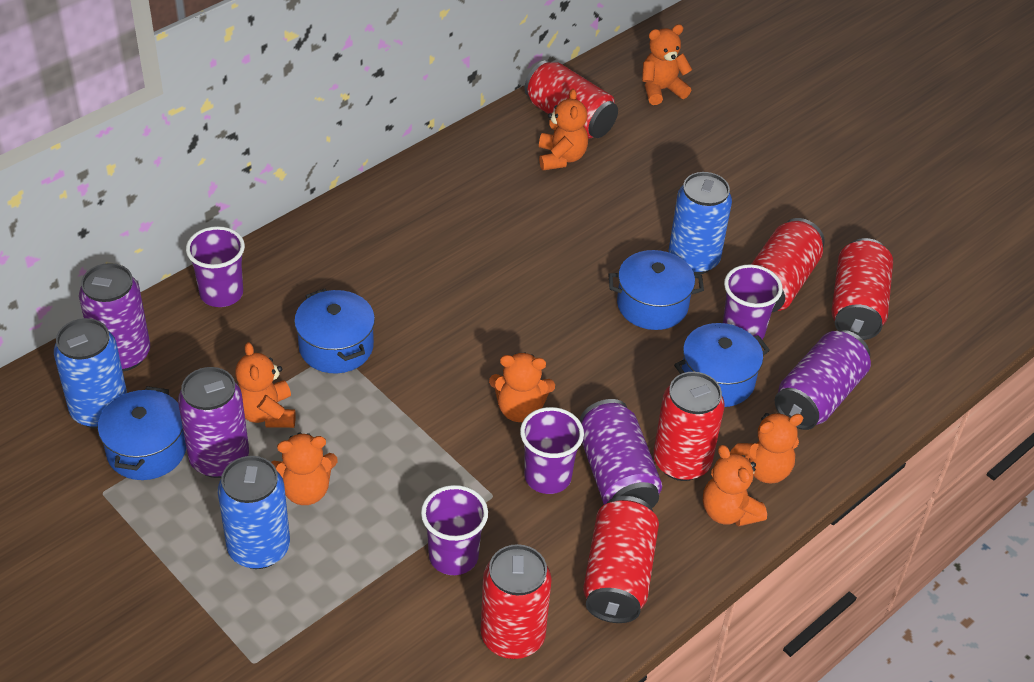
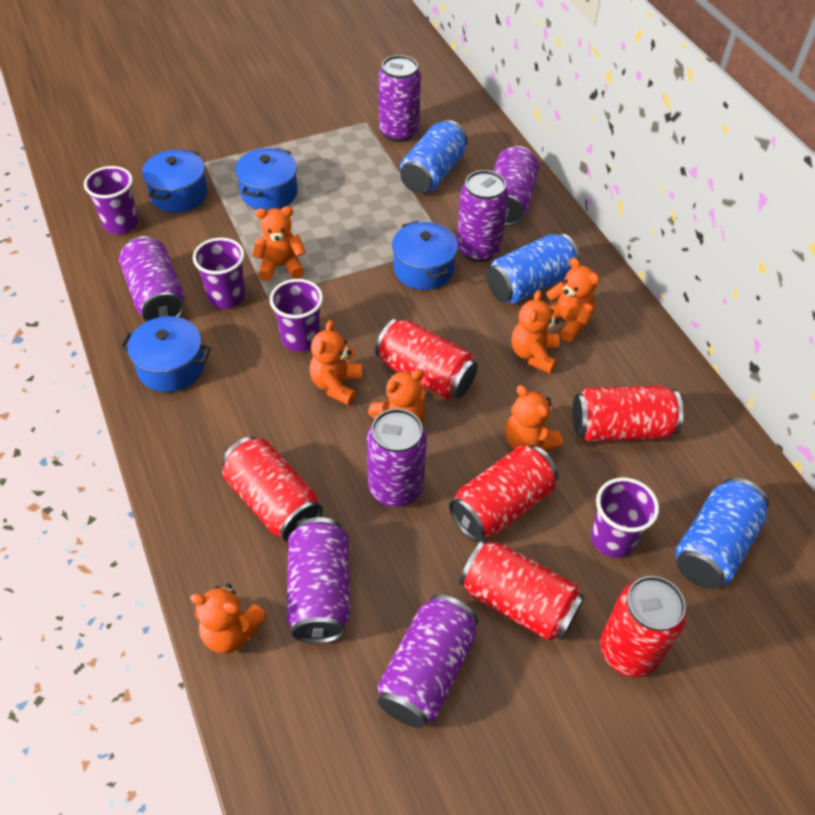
purple can: 4 -> 7

